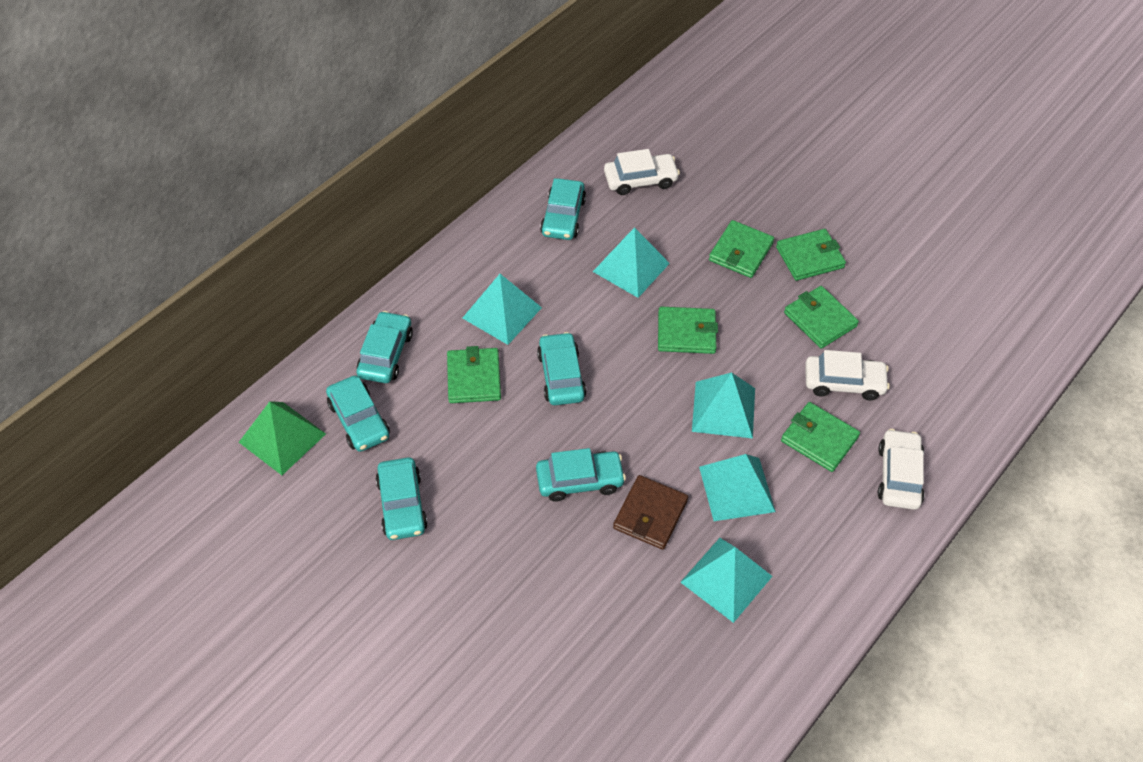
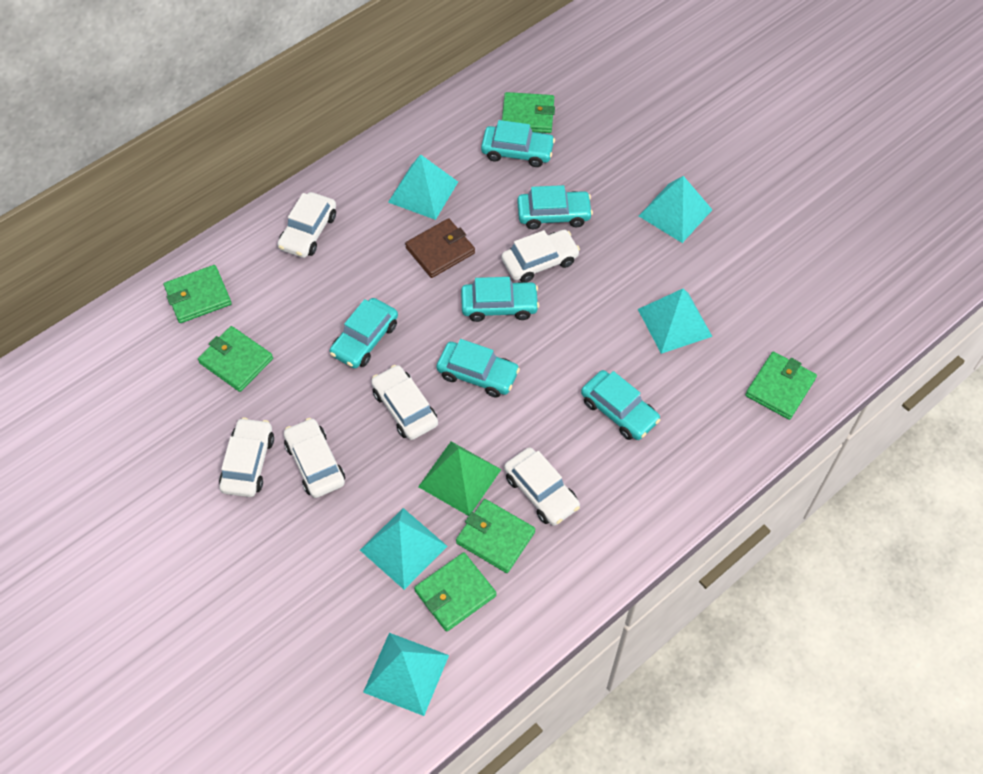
white car: 3 -> 6

